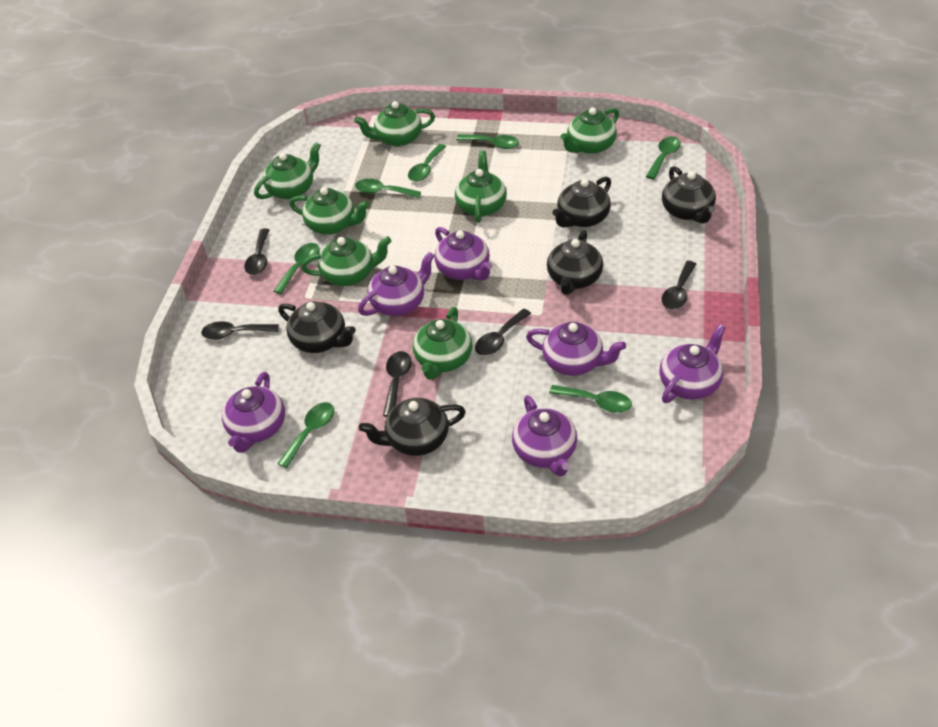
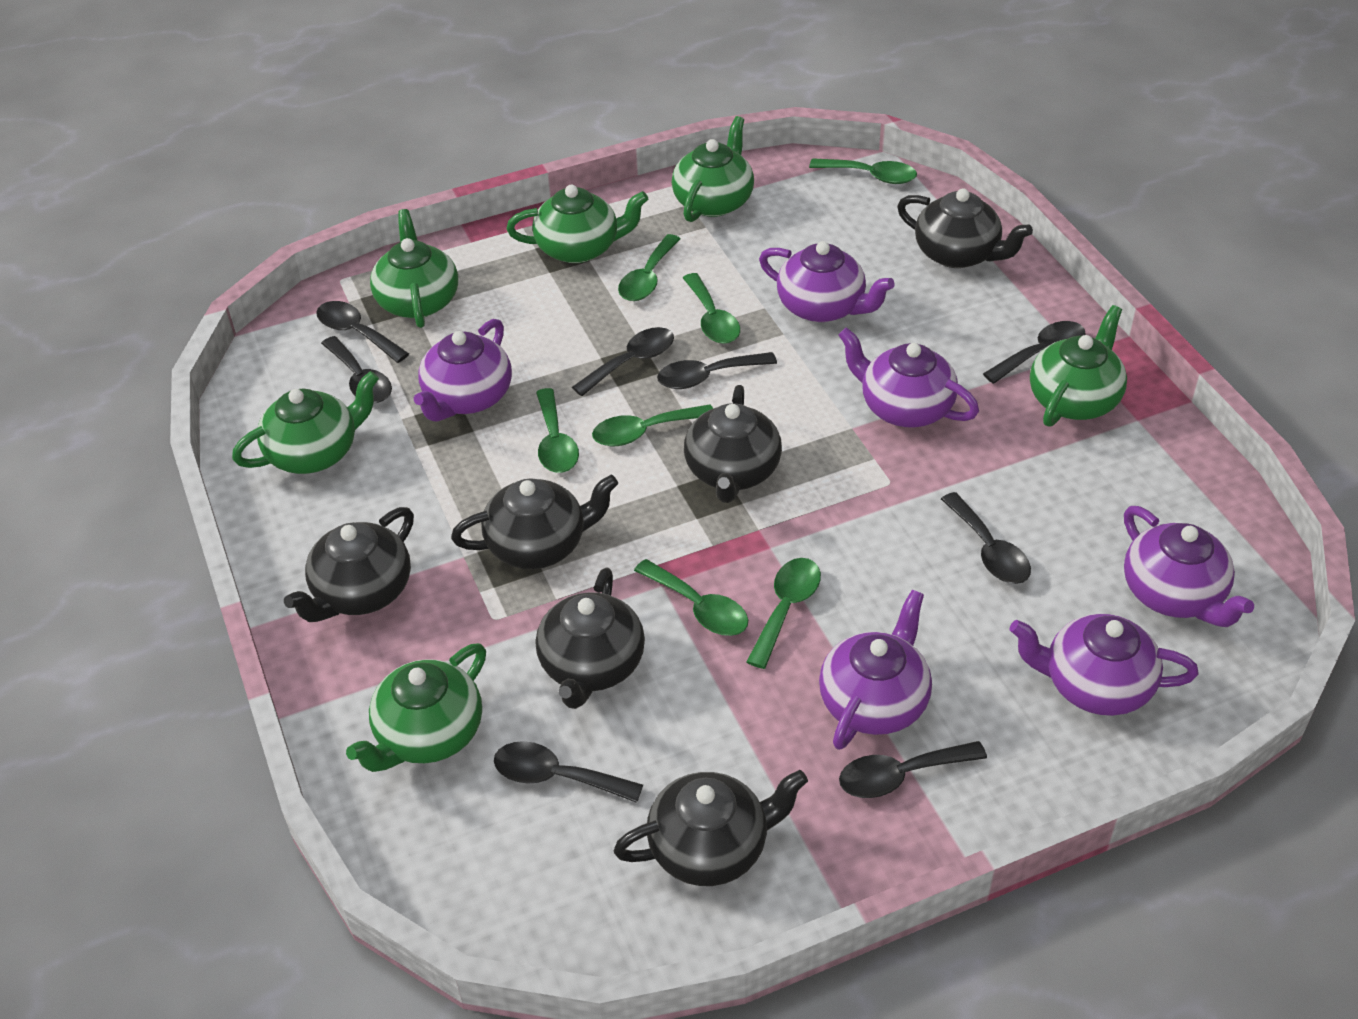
black spoon: 5 -> 8
black teapot: 5 -> 6
green teapot: 7 -> 6

